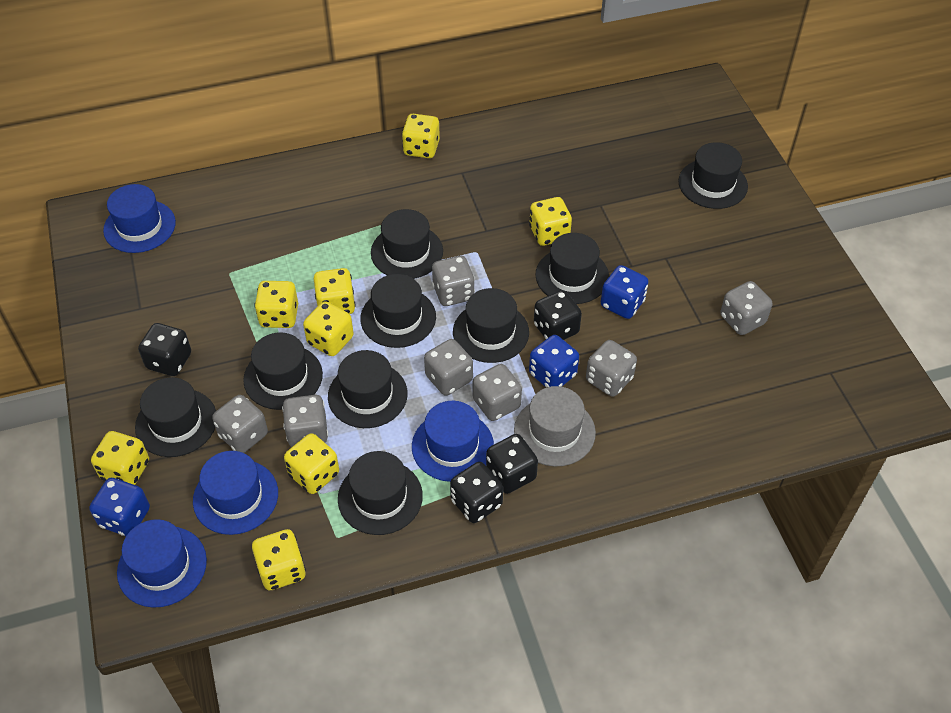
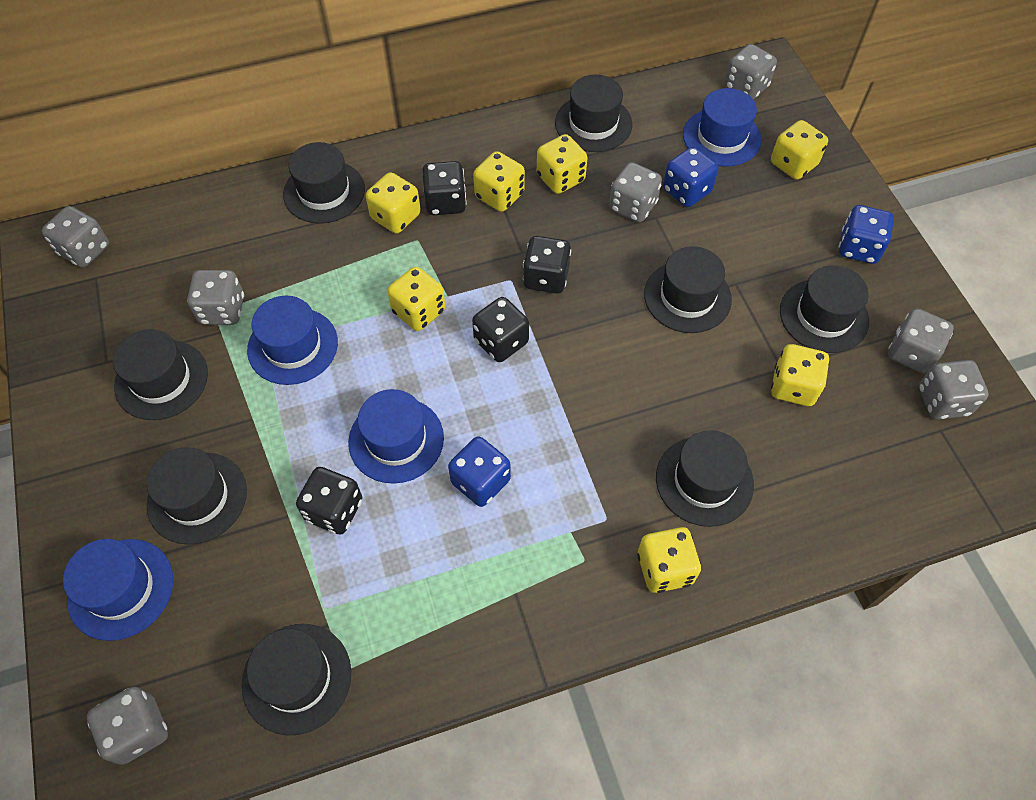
black hat: 9 -> 8
grey hat: 1 -> 0
yellow dice: 8 -> 7

